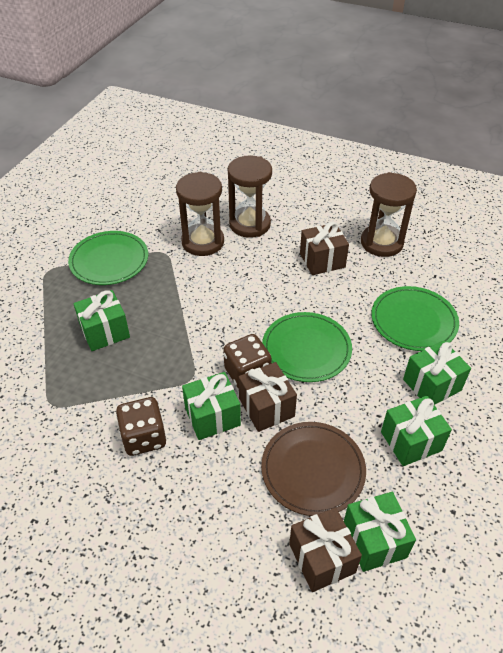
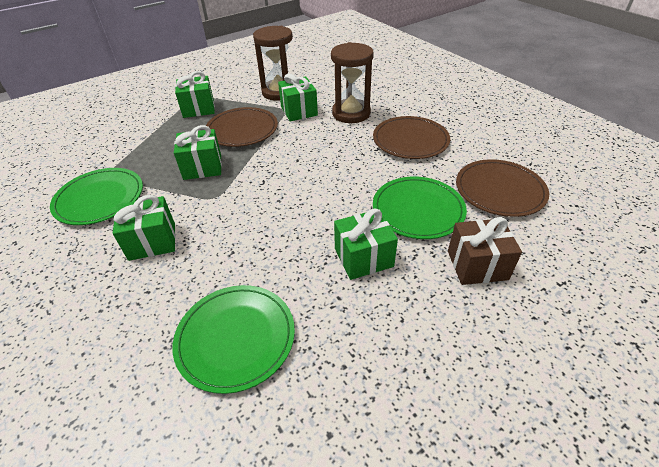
brown dice: 2 -> 0
brown gift: 3 -> 1
brown hourglass: 3 -> 2
brown plate: 1 -> 3

